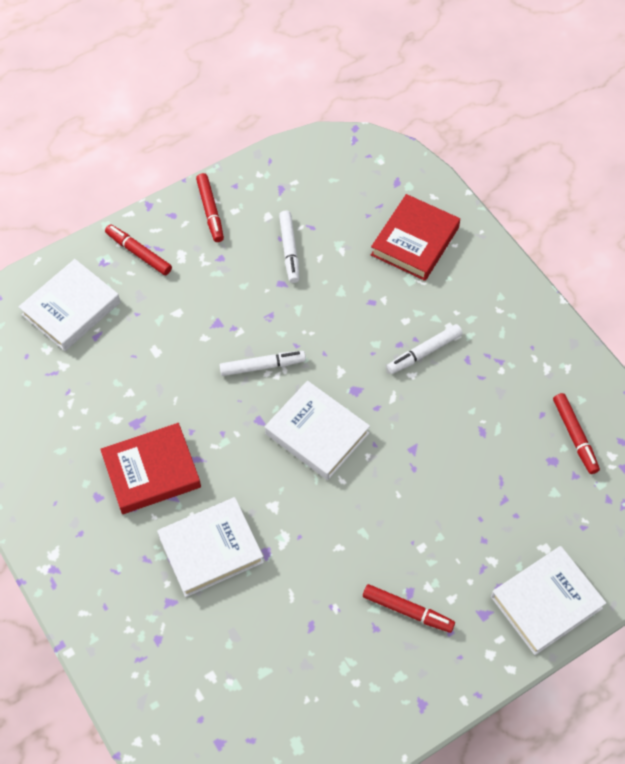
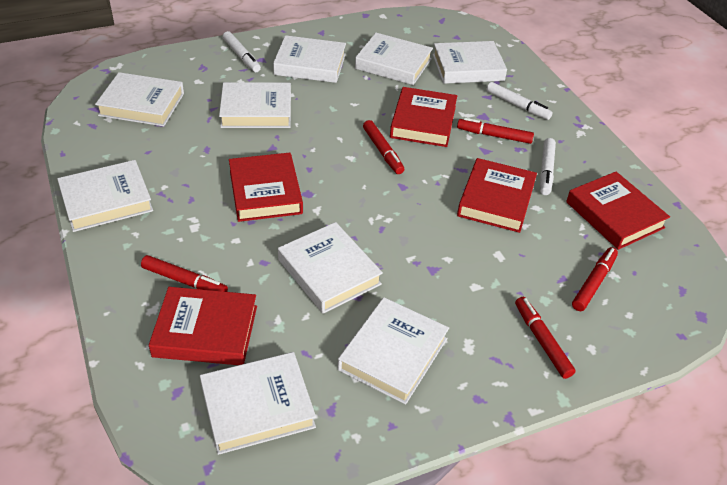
red book: 2 -> 5
red marker: 4 -> 5
white book: 4 -> 9

